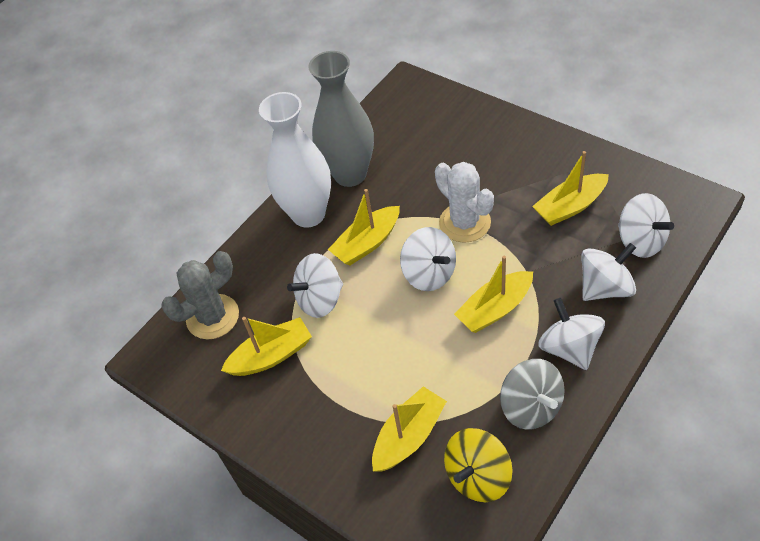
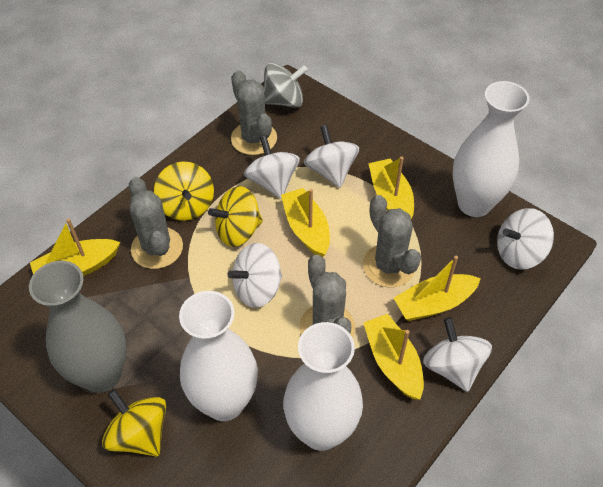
grey cactus: 1 -> 4
white cactus: 1 -> 0
white vase: 1 -> 3
yellow spinning top: 1 -> 3

